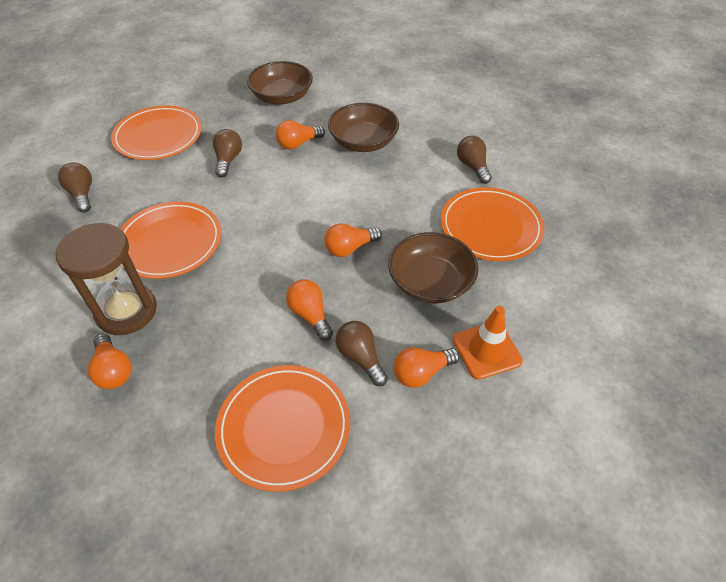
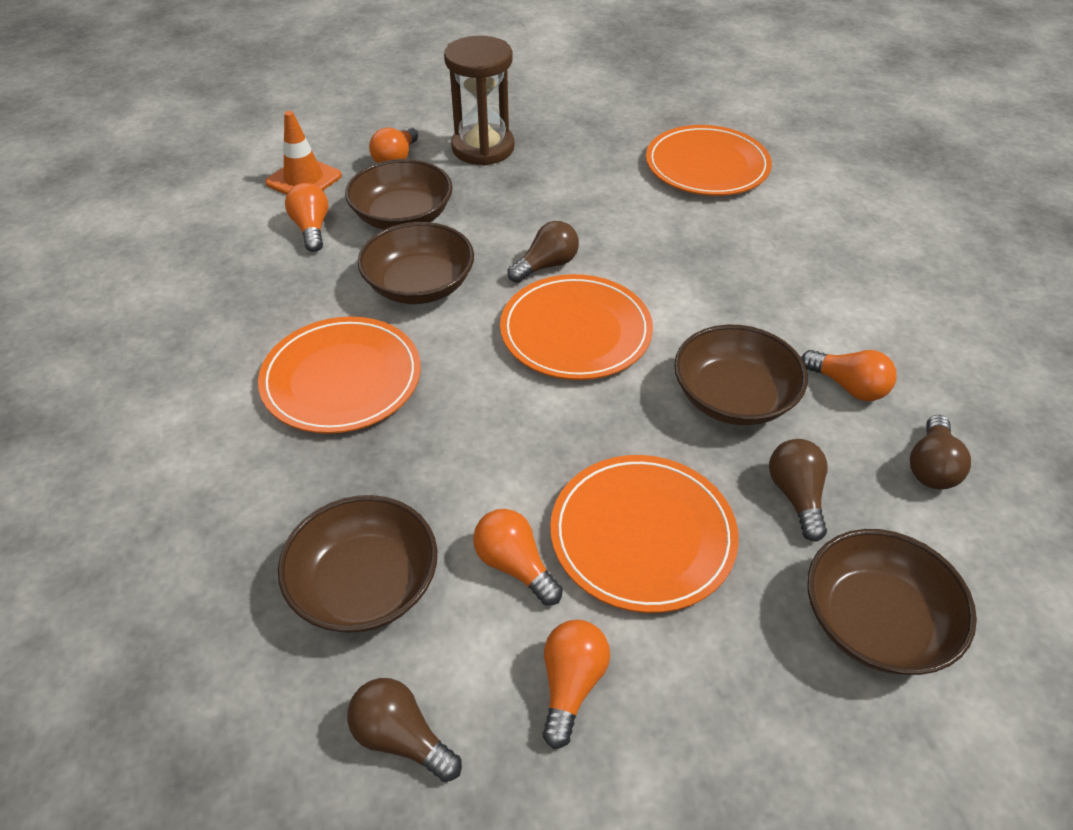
brown bowl: 3 -> 5

